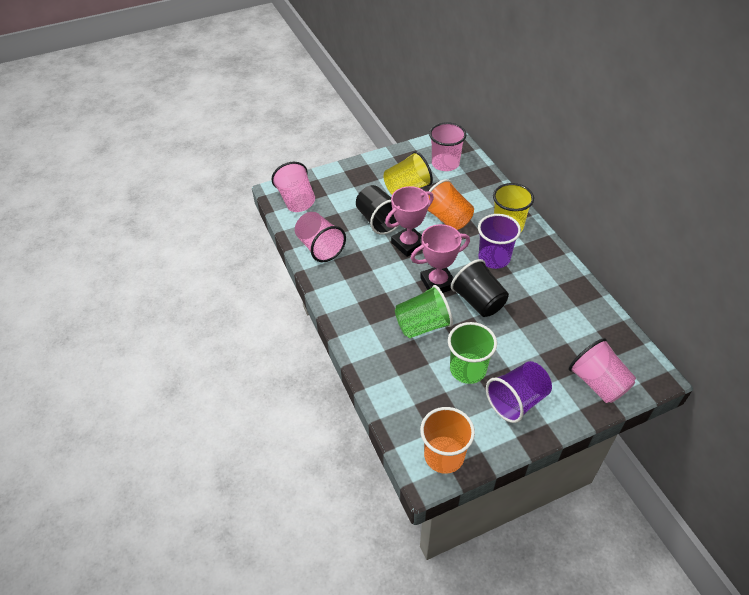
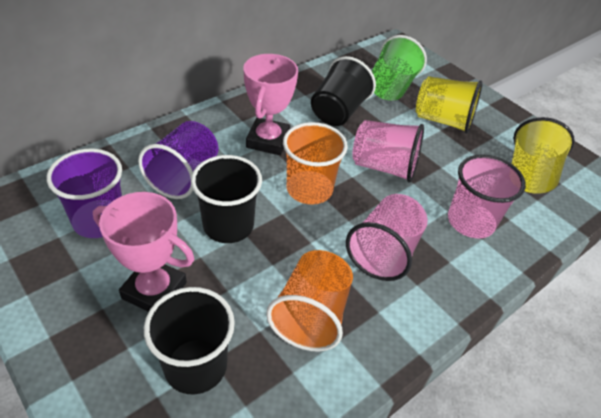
black cup: 2 -> 3
green cup: 2 -> 1
pink cup: 4 -> 3

